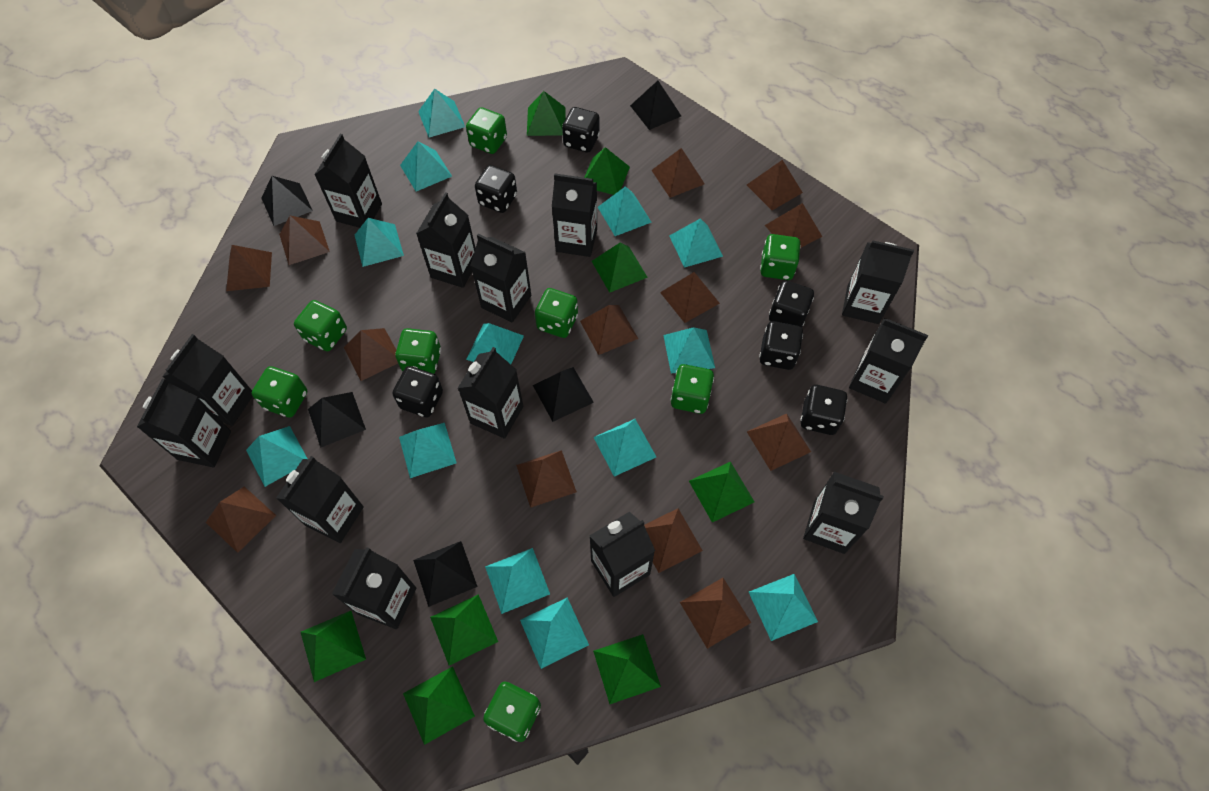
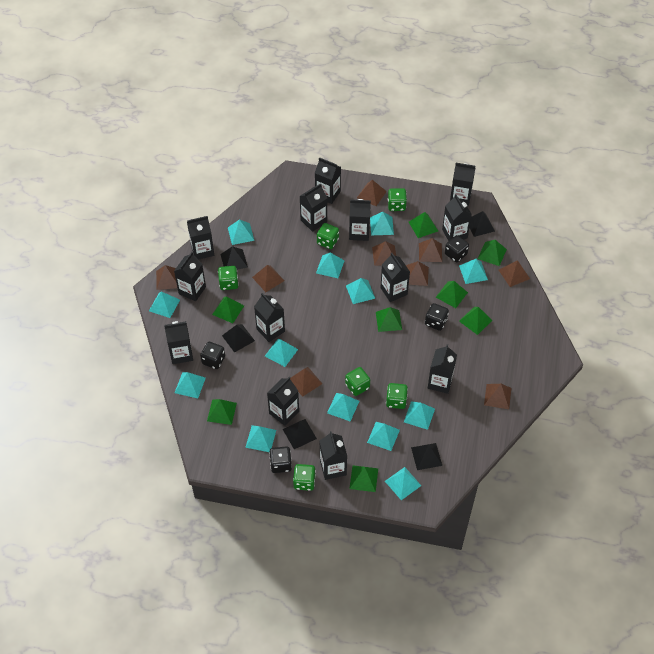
black dice: 6 -> 4
brown pyramid: 13 -> 9
green dice: 8 -> 6

